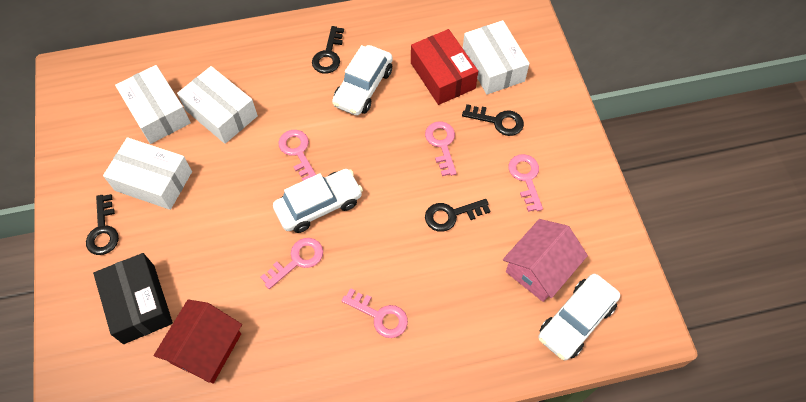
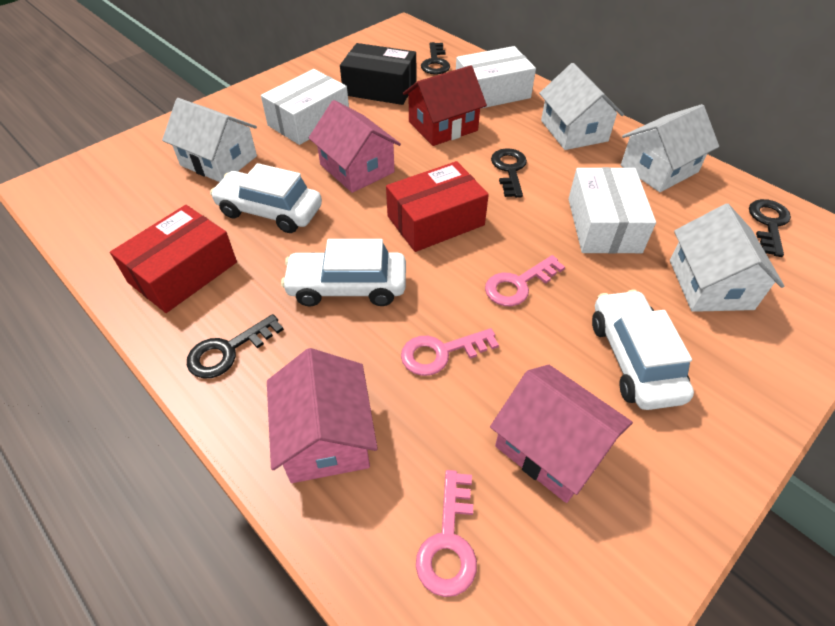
pink house: 1 -> 3
pink key: 5 -> 3
red box: 1 -> 2
white box: 4 -> 3
white house: 0 -> 4

